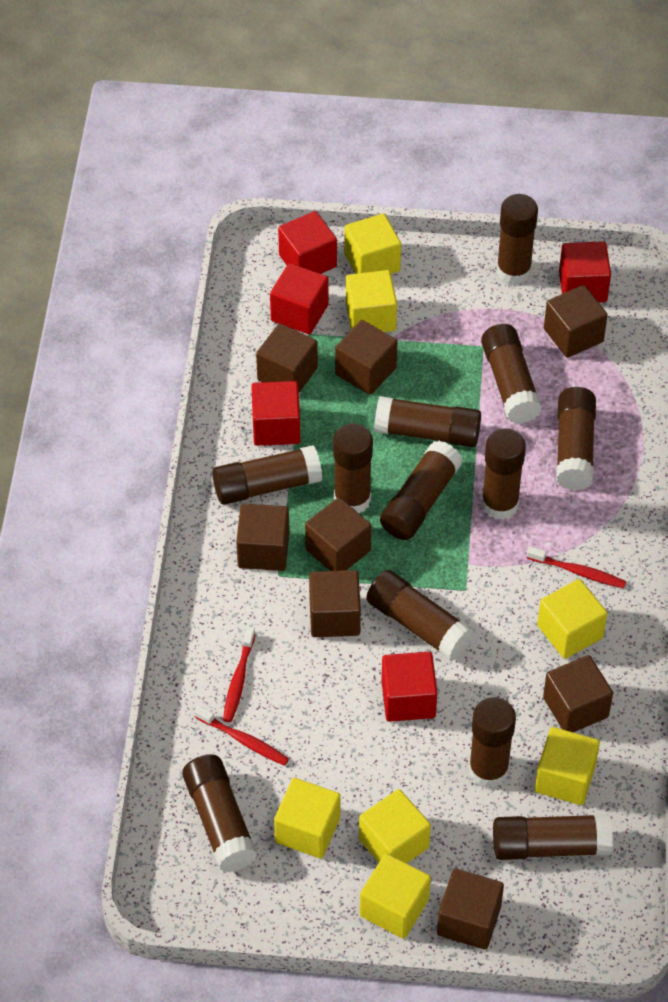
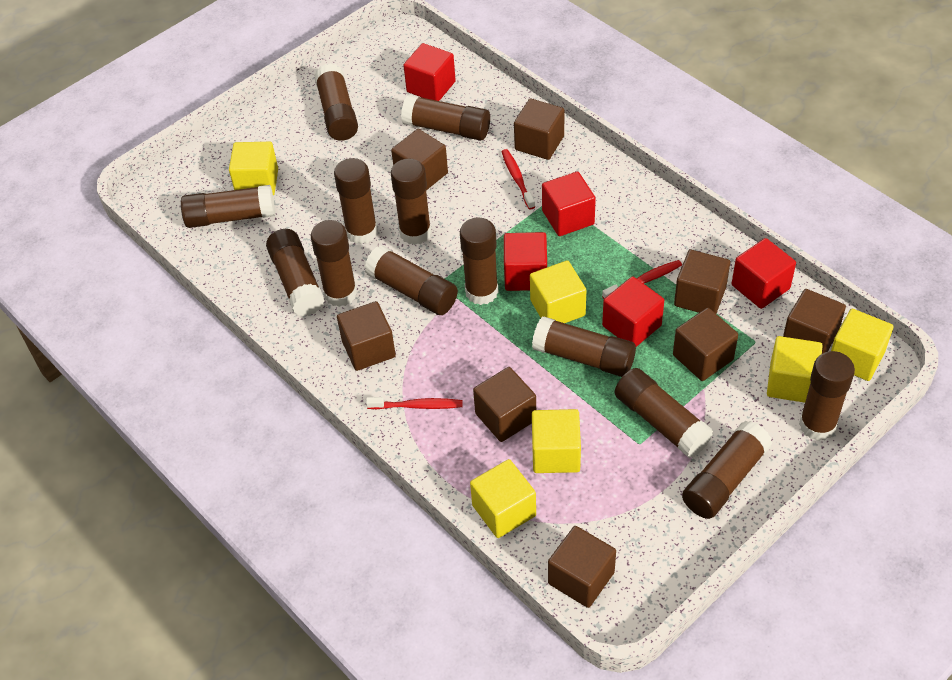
brown glue stick: 12 -> 13
yellow cube: 7 -> 6

